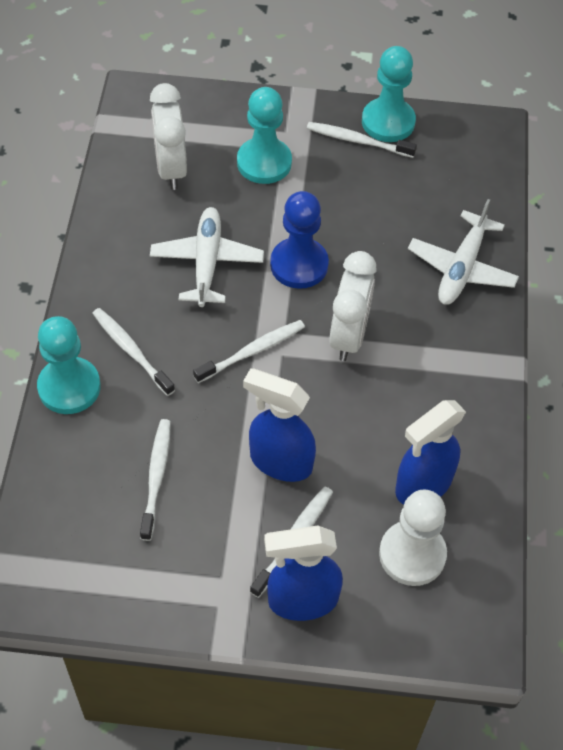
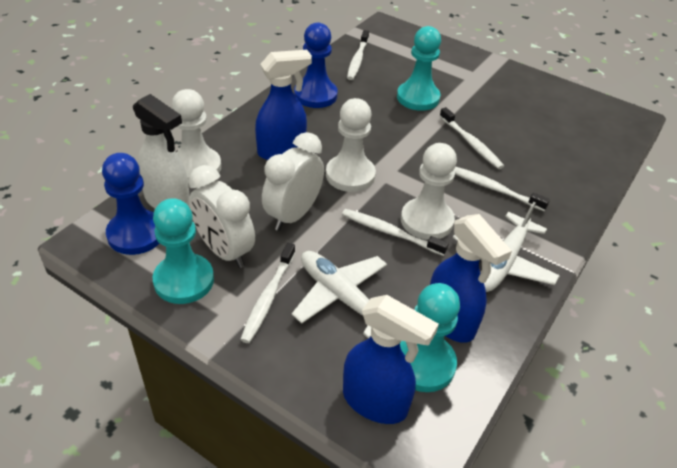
blue pawn: 1 -> 2
white pawn: 1 -> 3
white spray bottle: 0 -> 1

